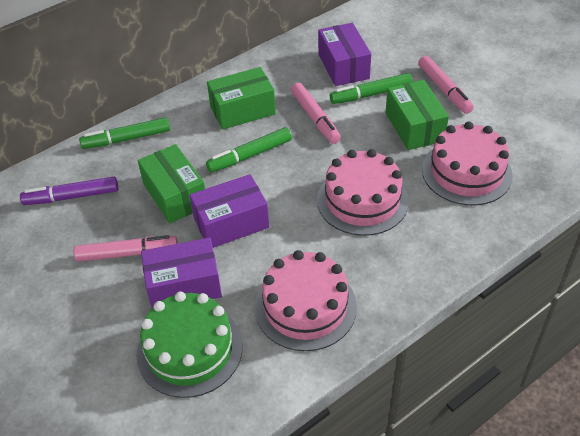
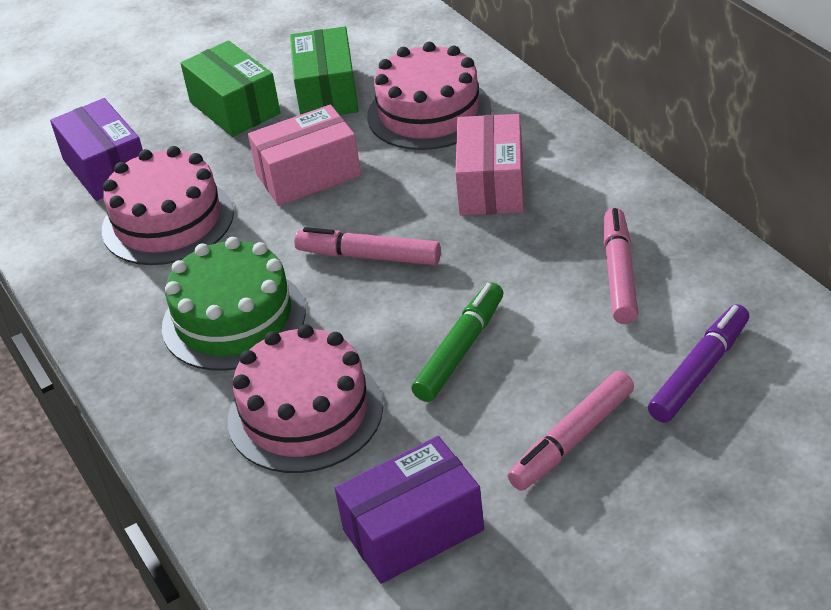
green box: 3 -> 2
green marker: 3 -> 1
pink box: 0 -> 2
purple box: 3 -> 2

